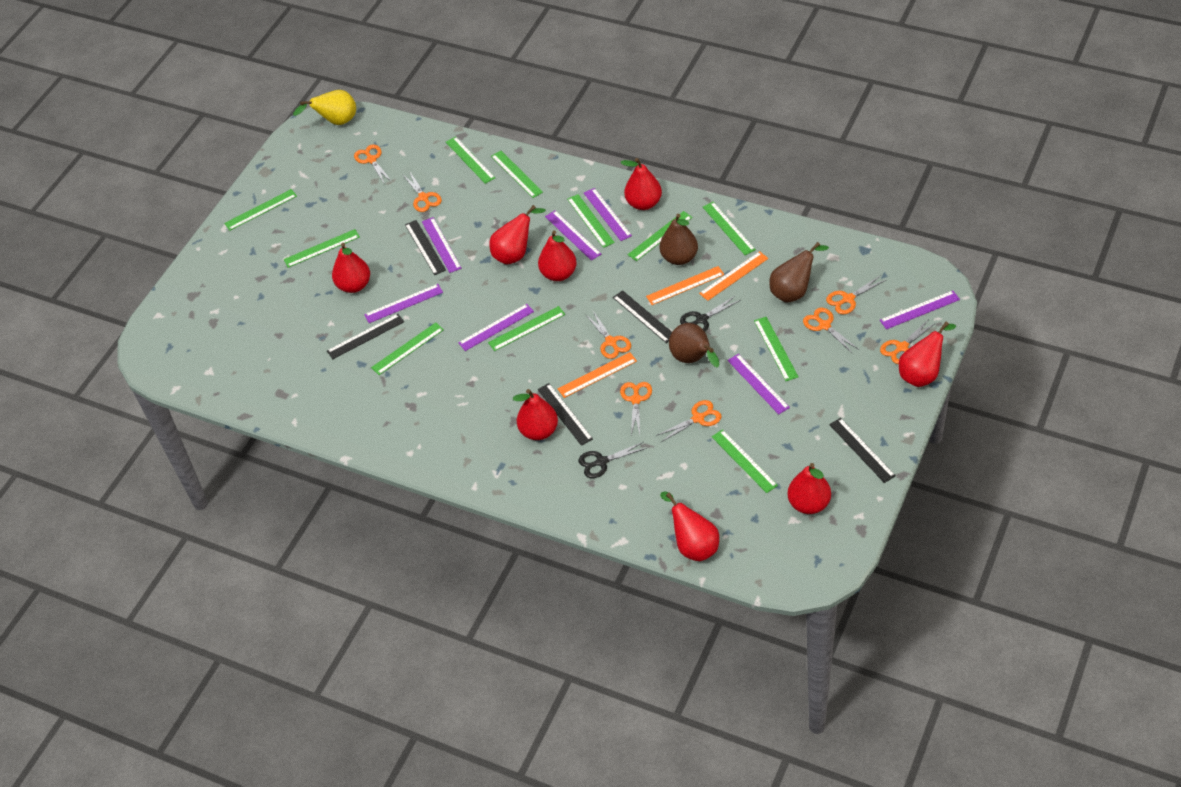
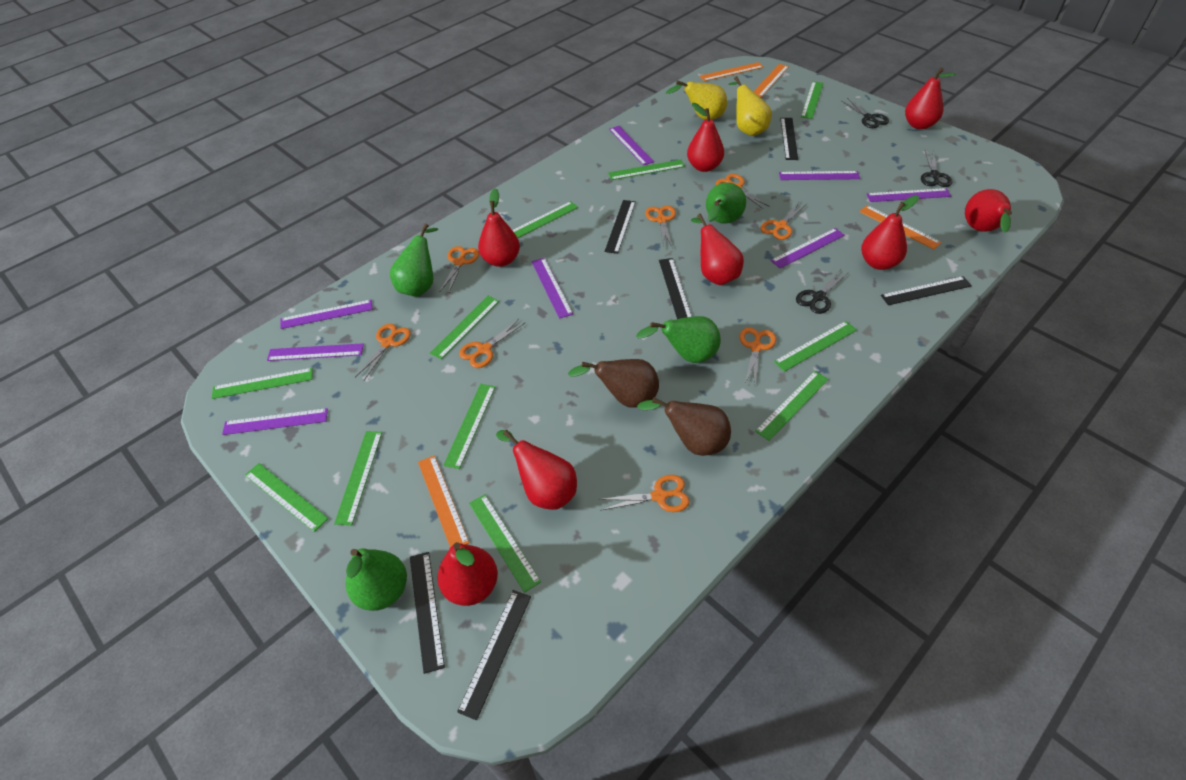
black ruler: 5 -> 6
black scissors: 2 -> 3
brown pear: 3 -> 2
green pear: 0 -> 4
orange ruler: 3 -> 4
purple ruler: 7 -> 8
yellow pear: 1 -> 2

